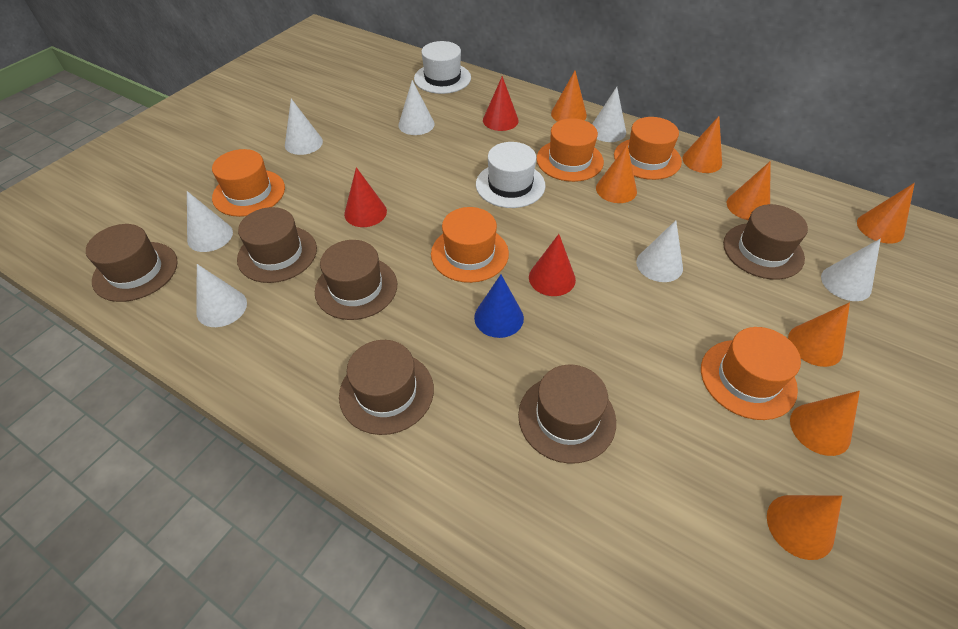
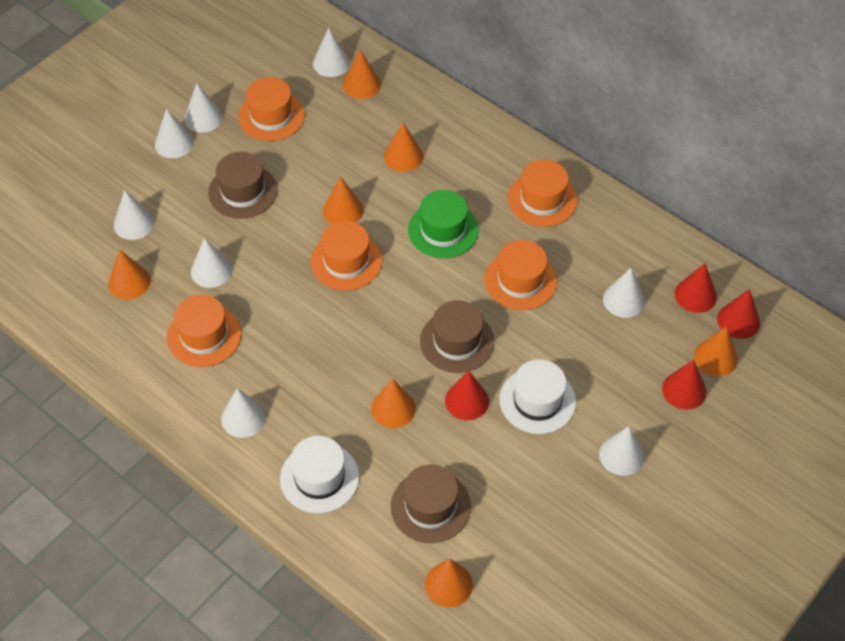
blue cone: 1 -> 0
brown hat: 6 -> 3
green hat: 0 -> 1
orange cone: 8 -> 7
red cone: 3 -> 4
white cone: 7 -> 8

